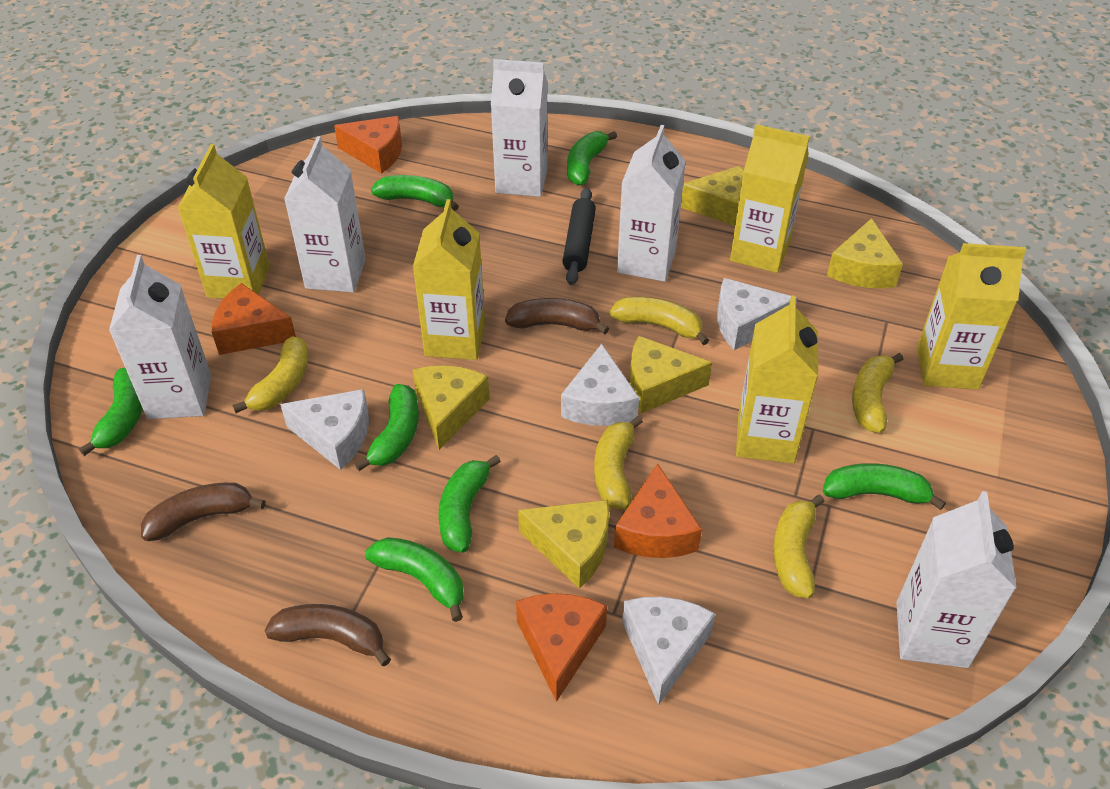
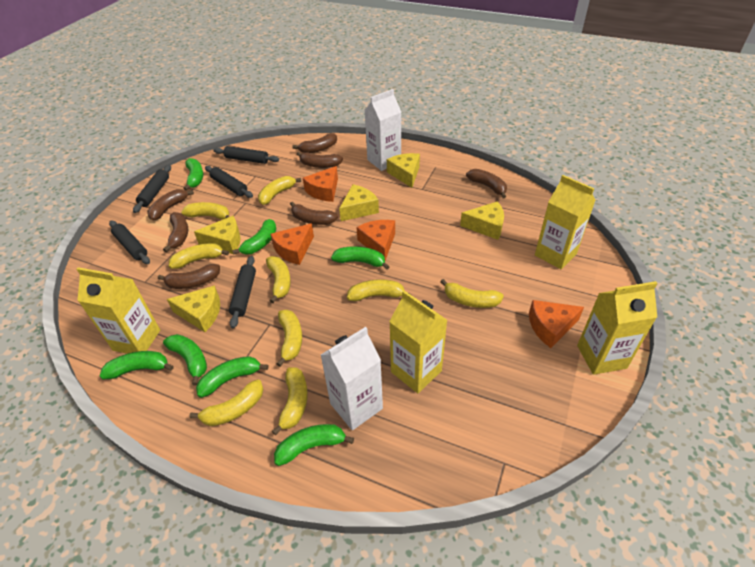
black rolling pin: 1 -> 5
brown banana: 3 -> 7
white carton: 5 -> 2
white cheese: 4 -> 0
yellow banana: 5 -> 9
yellow carton: 5 -> 4

